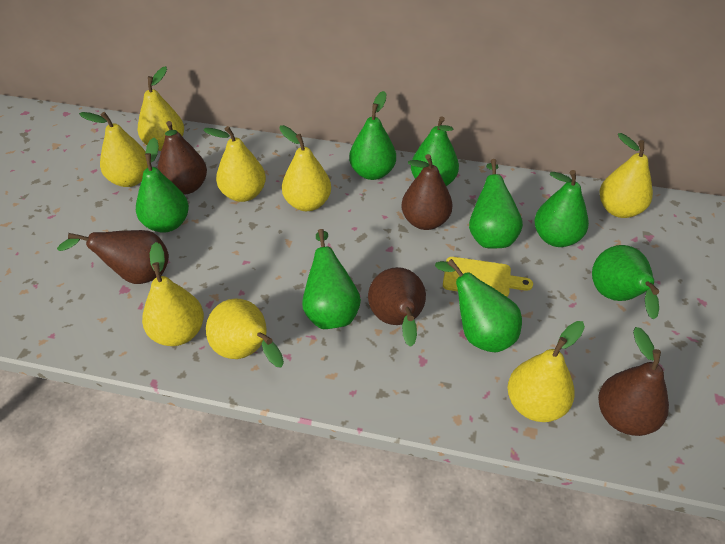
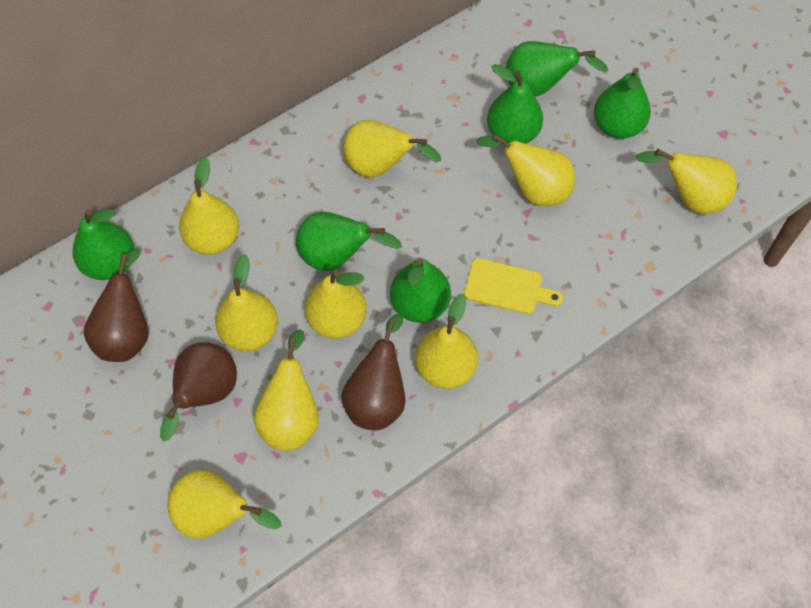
brown pear: 5 -> 3
green pear: 8 -> 6
yellow pear: 8 -> 9

